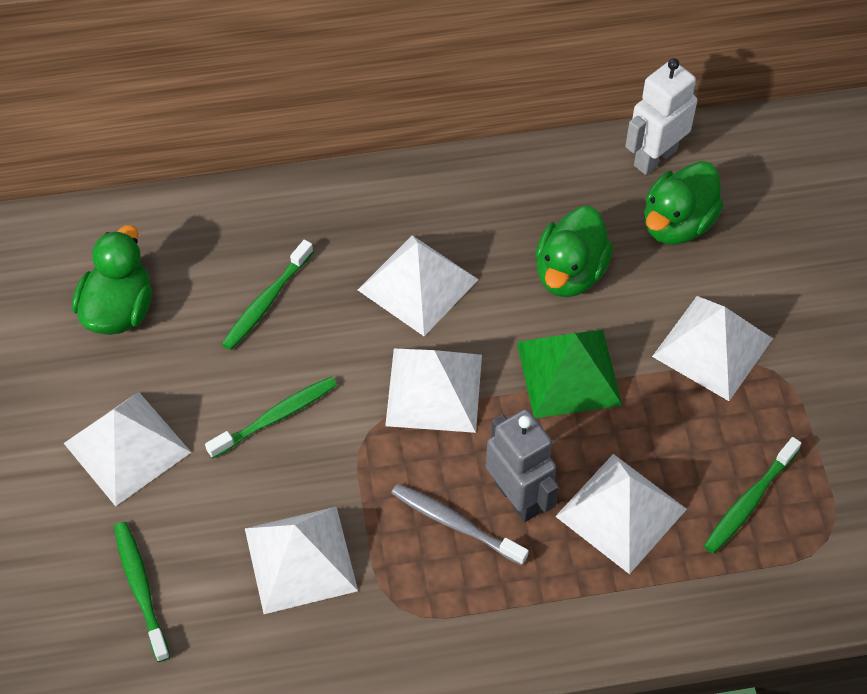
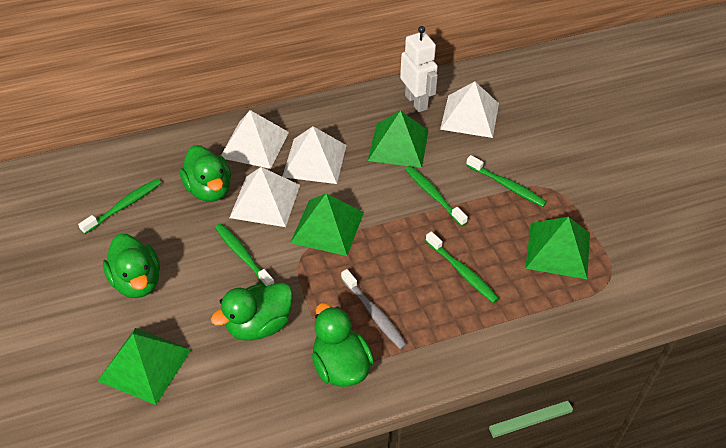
green duck: 3 -> 4
green pyramid: 1 -> 4
green toothbrush: 4 -> 5
grey robot: 1 -> 0
white pyramid: 6 -> 4

